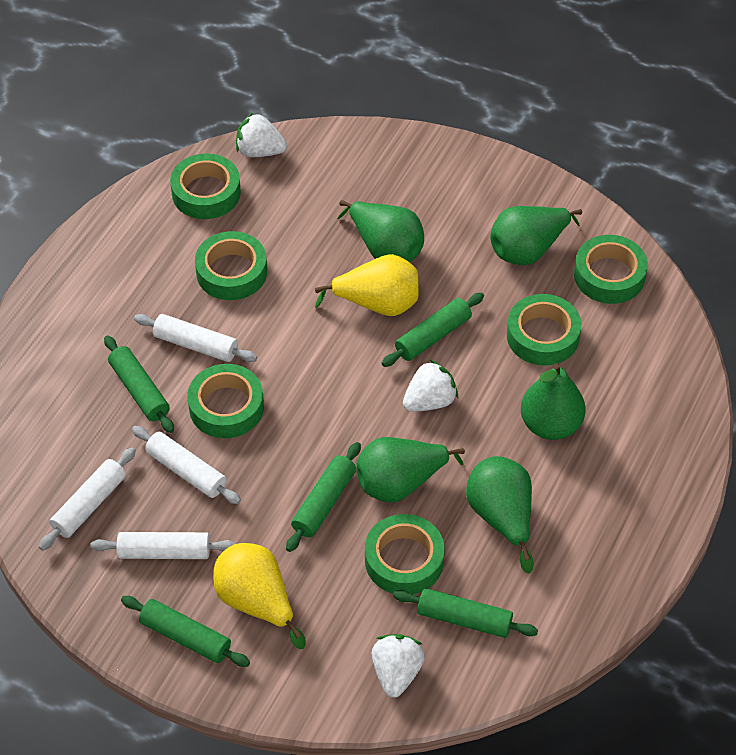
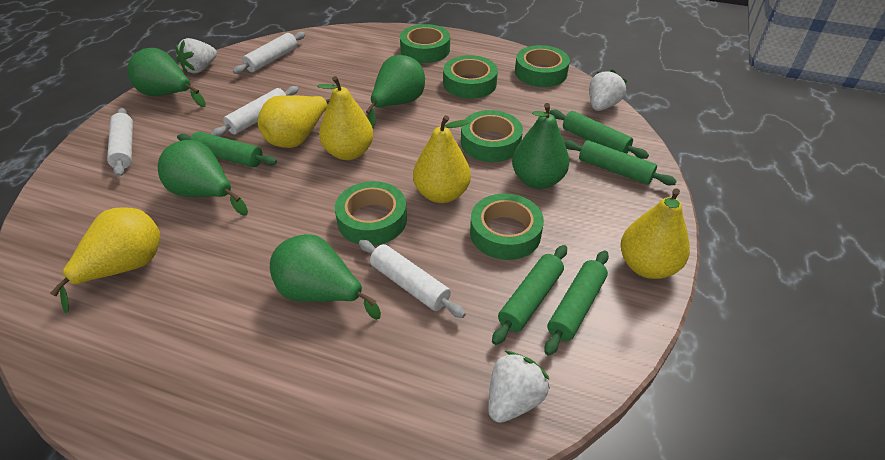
yellow pear: 2 -> 5

